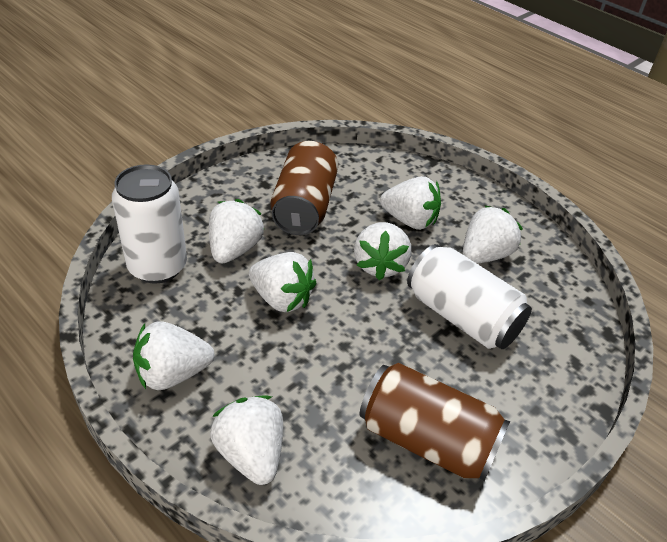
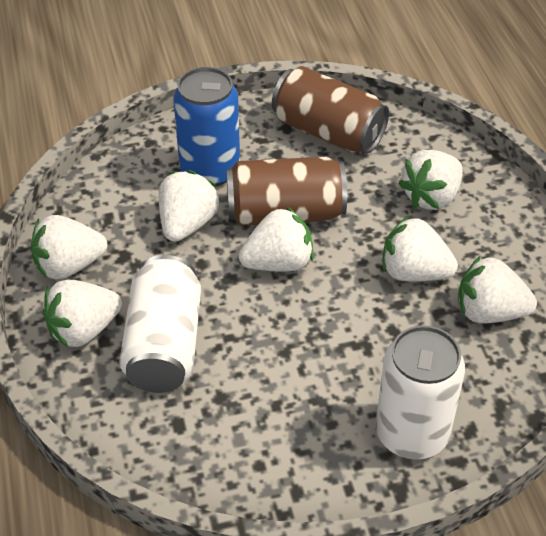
blue can: 0 -> 1

